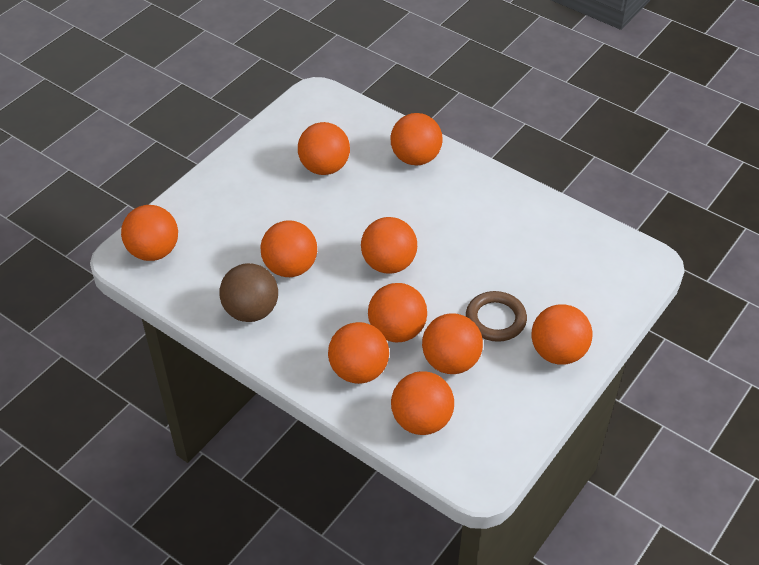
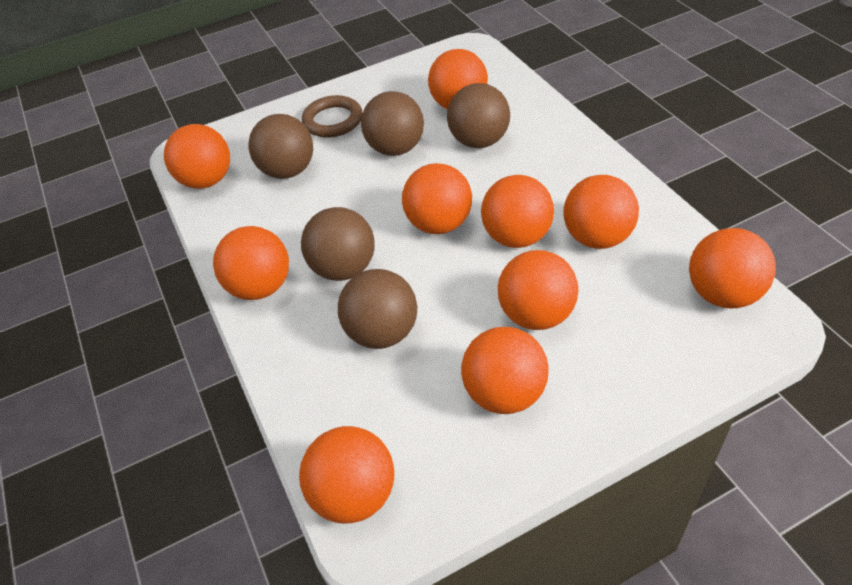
brown ball: 1 -> 5

